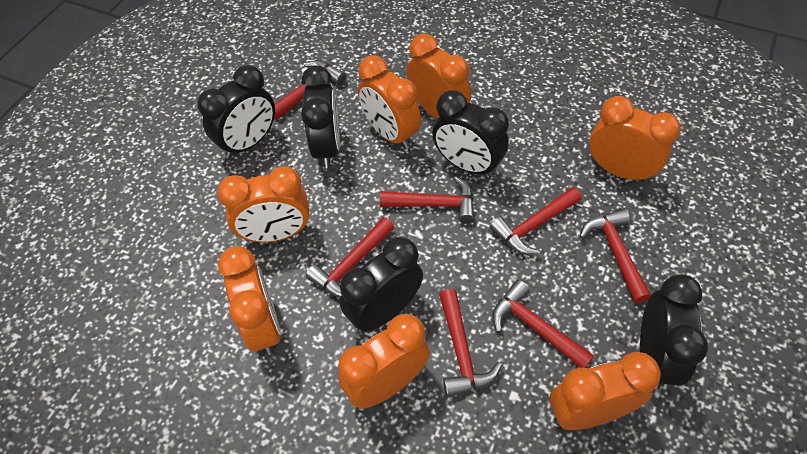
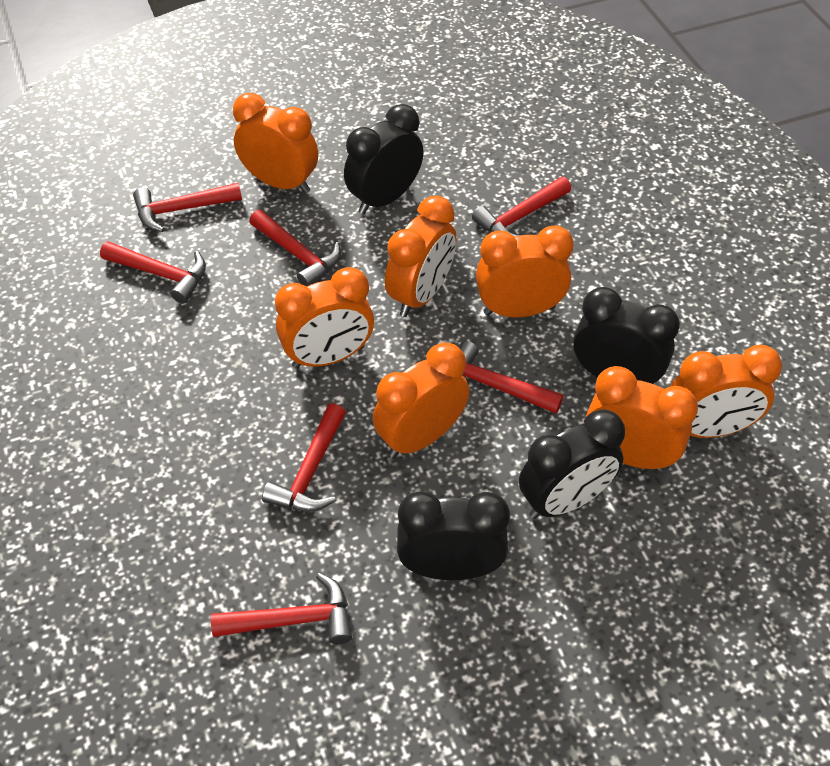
black clock: 5 -> 4

